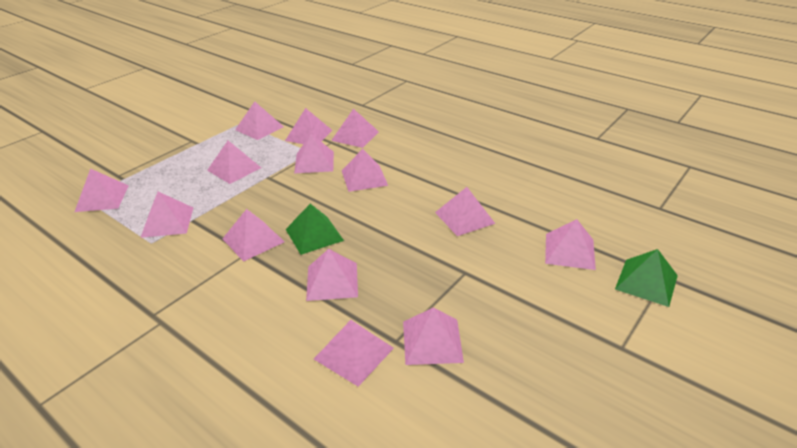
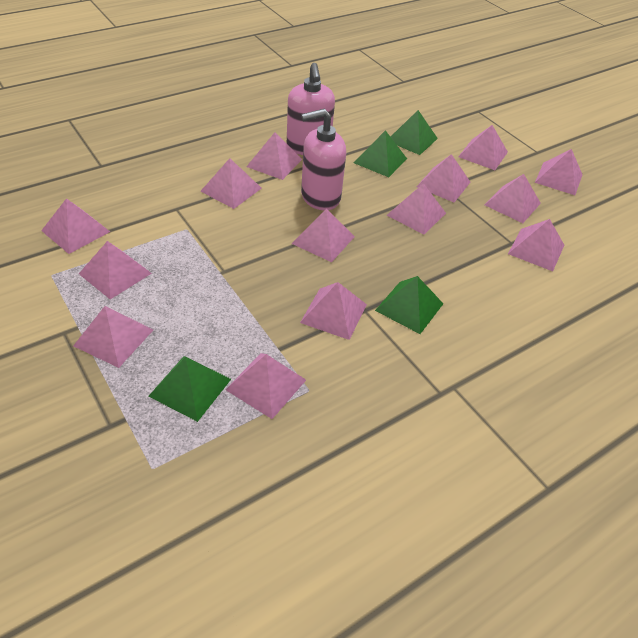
green pyramid: 2 -> 4
pink soap dispenser: 0 -> 2

